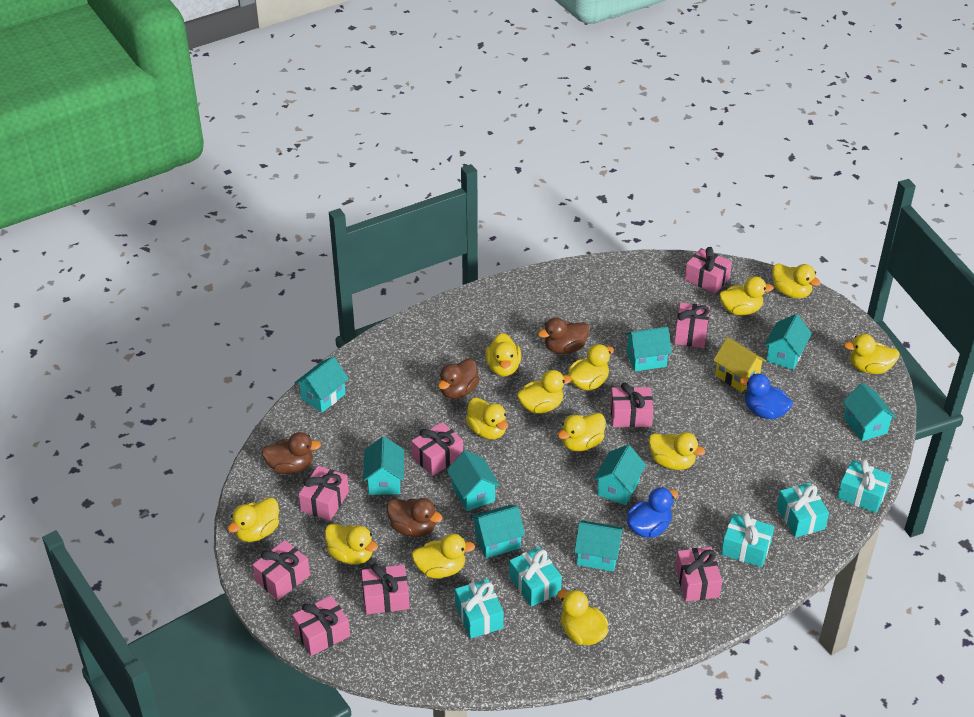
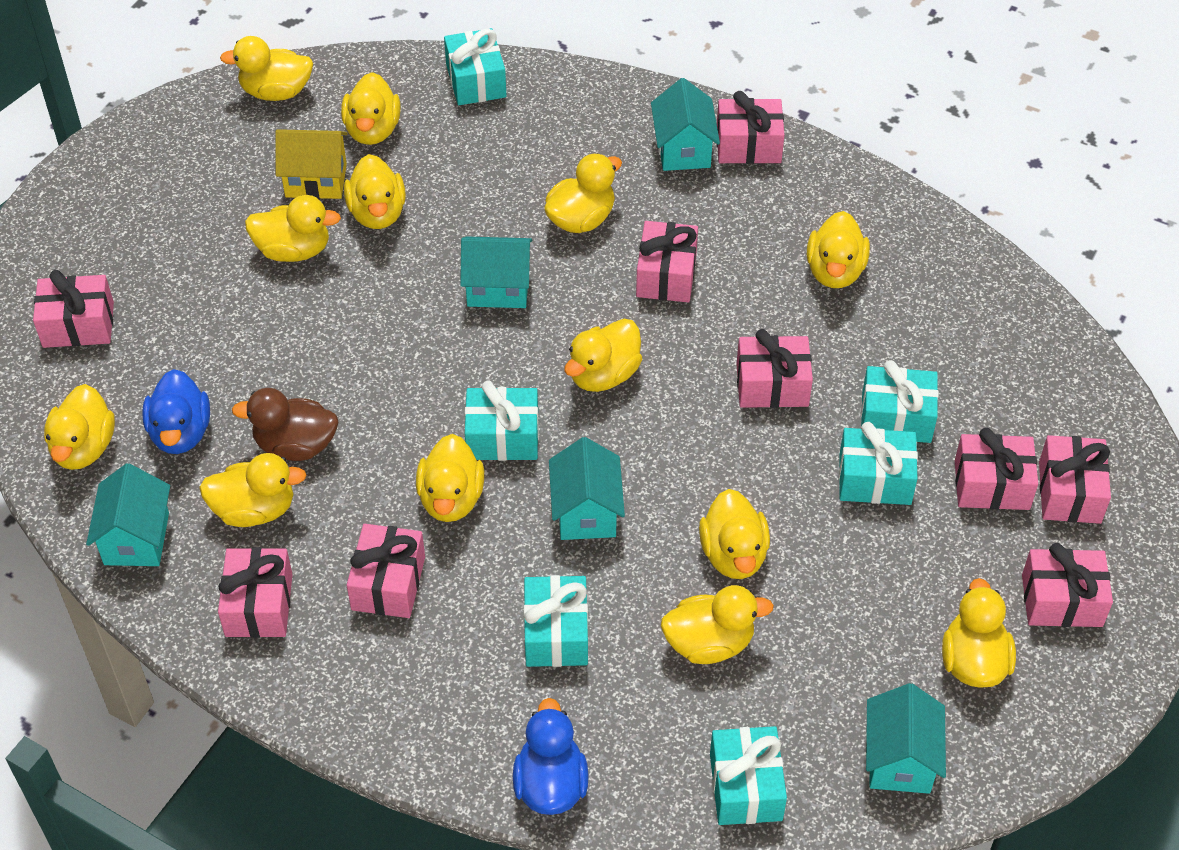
brown duck: 4 -> 1
turquoise gift: 5 -> 6
turquoise house: 9 -> 5

